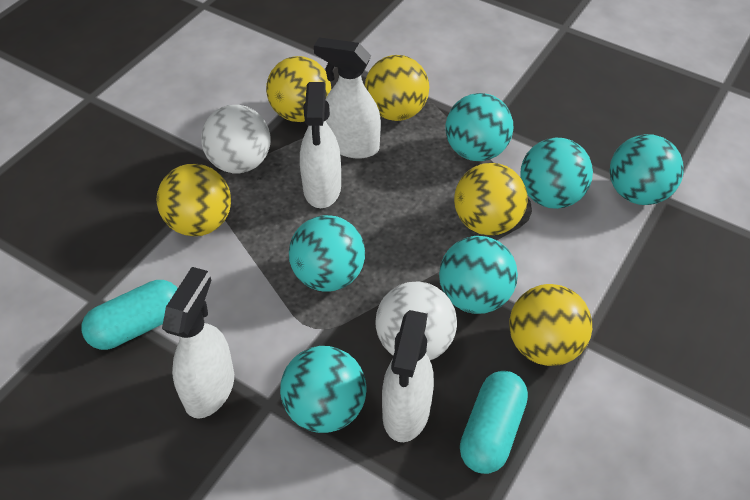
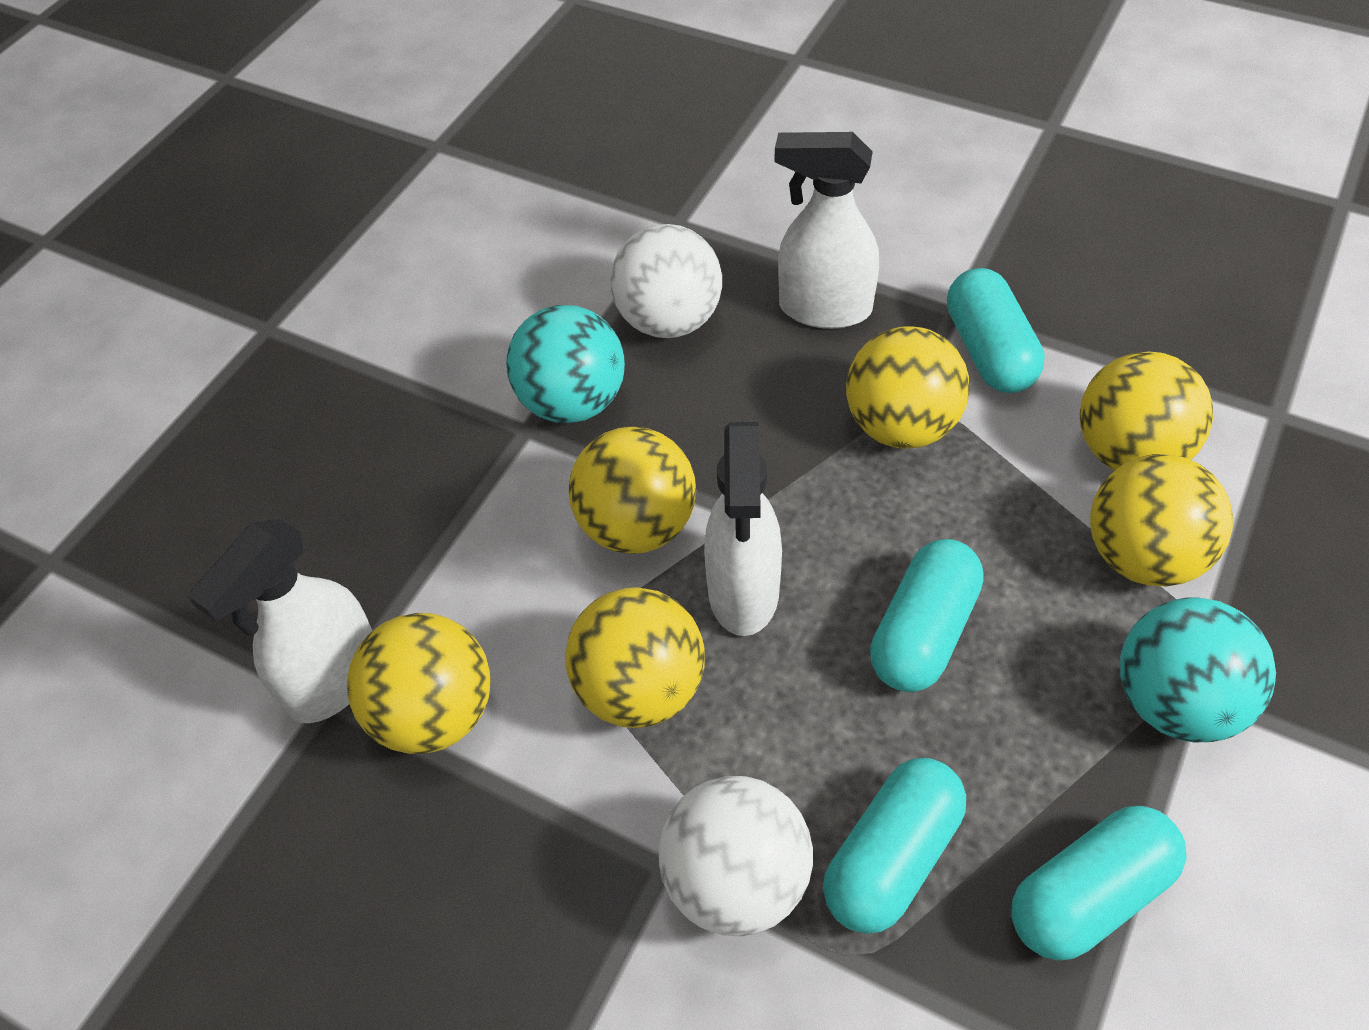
turquoise ball: 6 -> 2
turquoise capsule: 2 -> 4
white spray bottle: 4 -> 3
yellow ball: 5 -> 6

